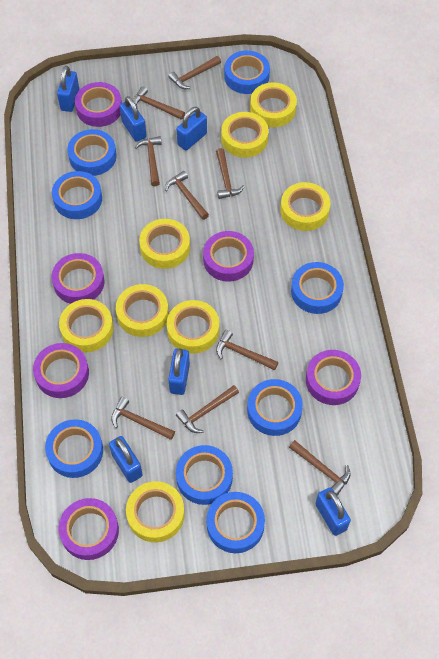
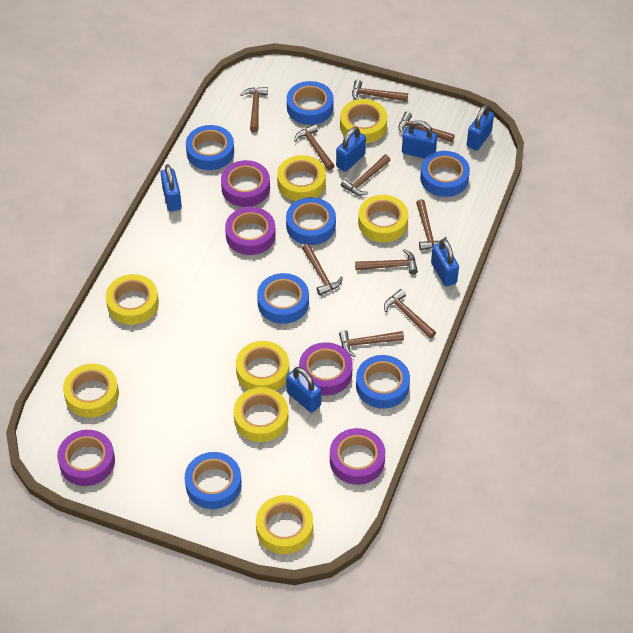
blue tape: 8 -> 7
brown hammer: 9 -> 10
purple tape: 6 -> 5

